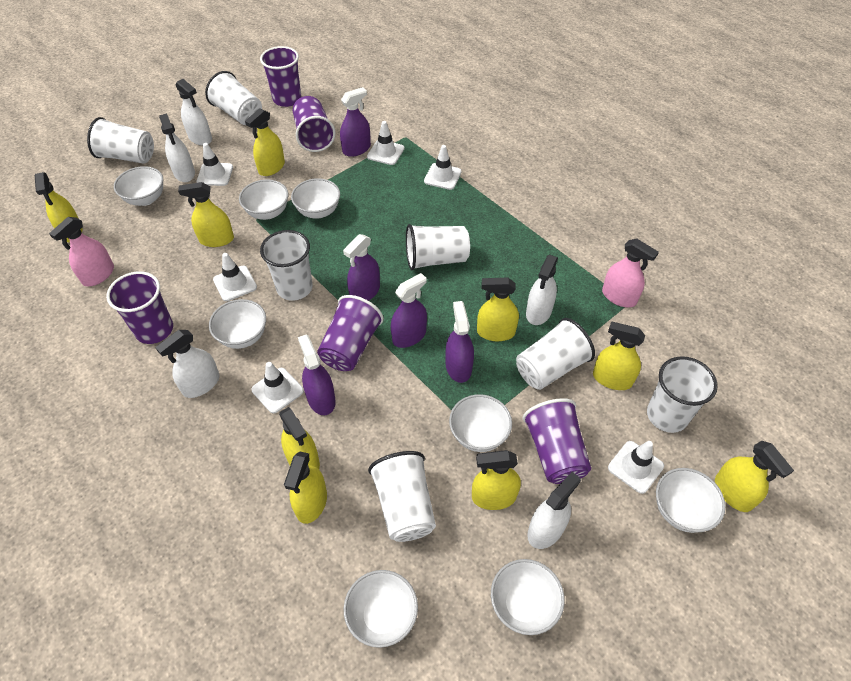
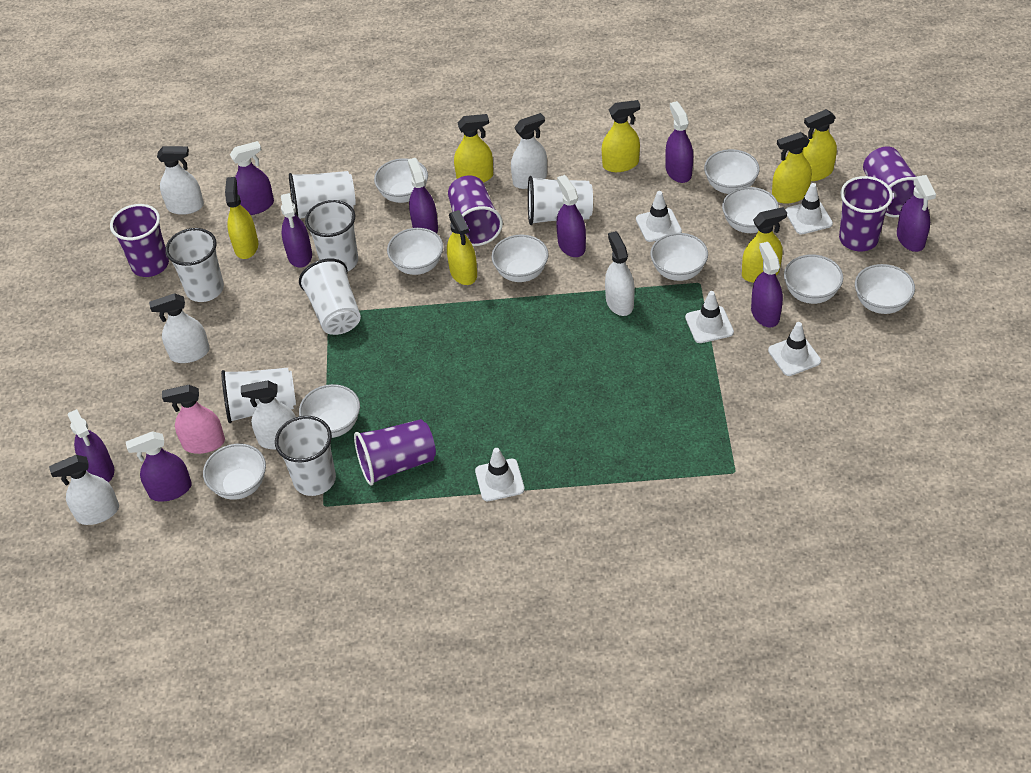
pink spray bottle: 2 -> 1
purple spray bottle: 5 -> 9
white bowl: 8 -> 10
white spray bottle: 5 -> 6
white traffic cone: 6 -> 5
yellow spray bottle: 9 -> 7

